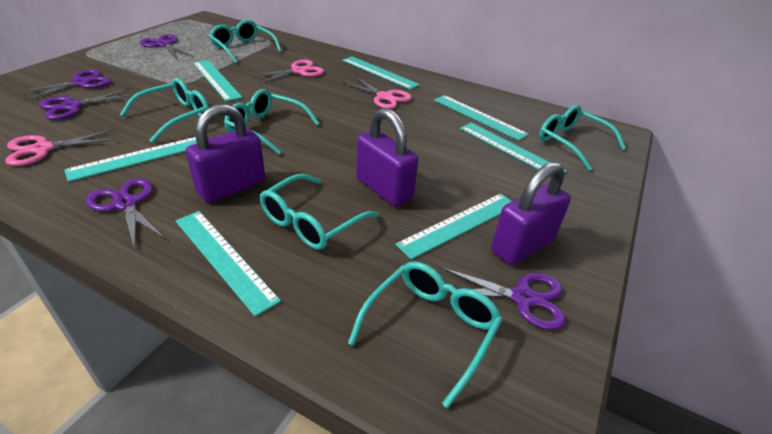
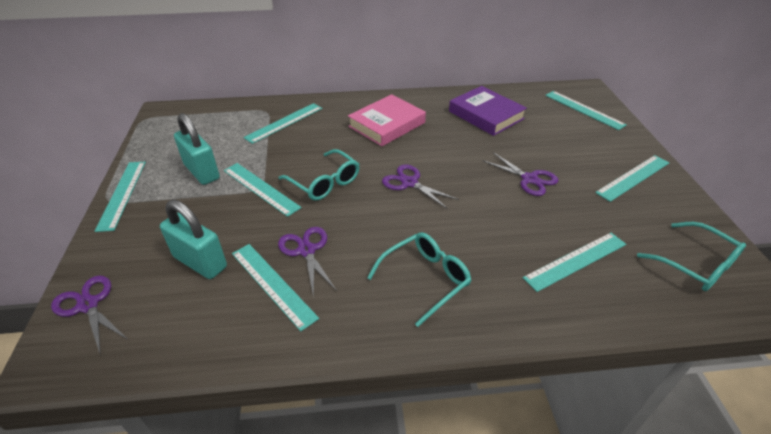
pink book: 0 -> 1
pink scissors: 3 -> 0
purple book: 0 -> 1
purple padlock: 3 -> 0
purple scissors: 5 -> 4
turquoise glasses: 6 -> 3
turquoise padlock: 0 -> 2

